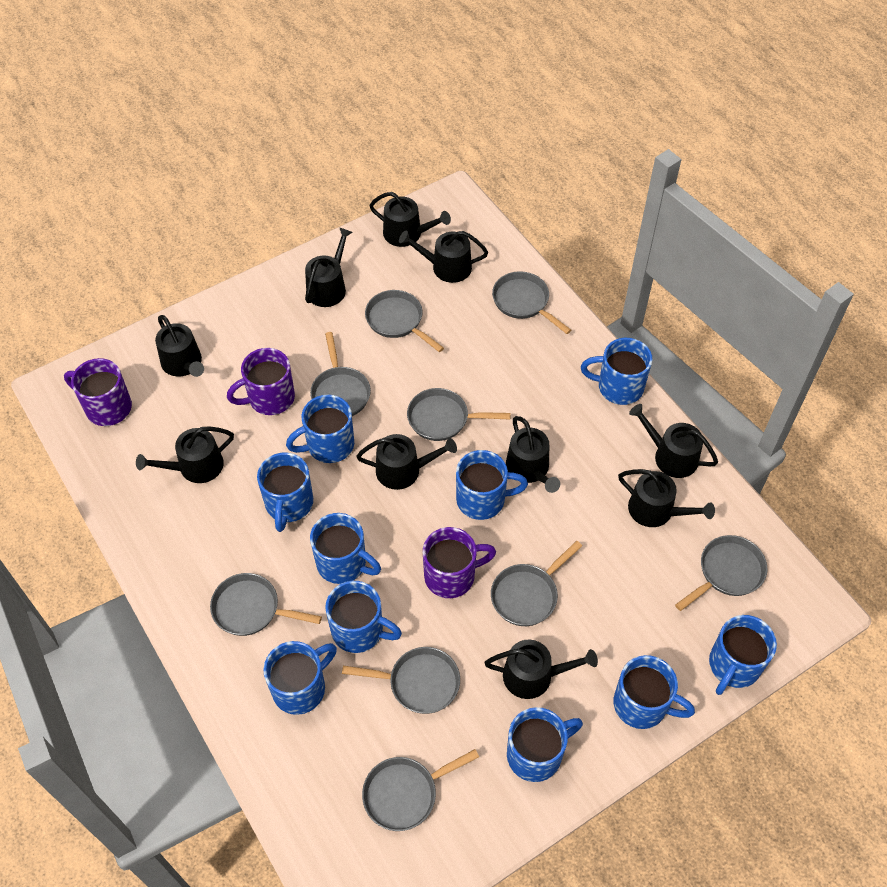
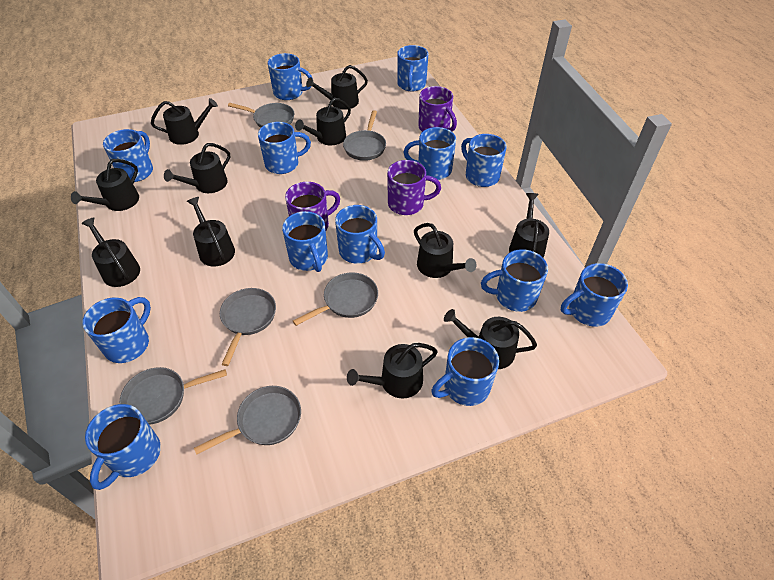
black watering can: 10 -> 11
blue mug: 10 -> 13
grey pan: 9 -> 6

